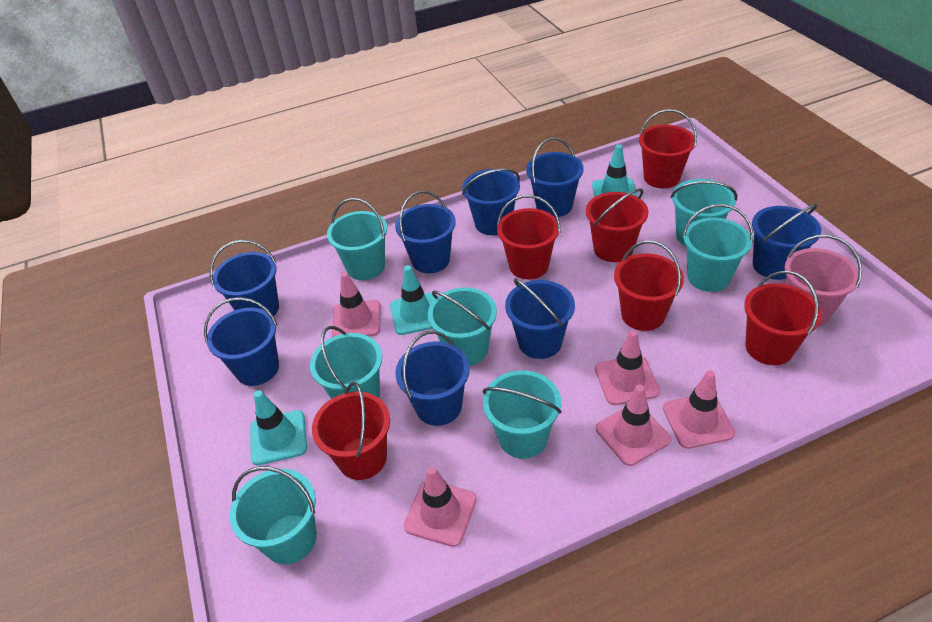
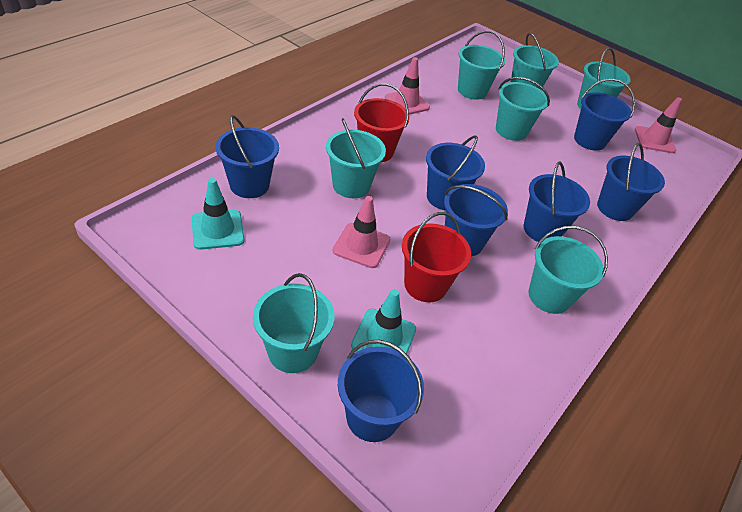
blue bucket: 8 -> 7
pink bucket: 1 -> 0
pink traffic cone: 5 -> 3
red bucket: 6 -> 2
turquoise traffic cone: 3 -> 2

